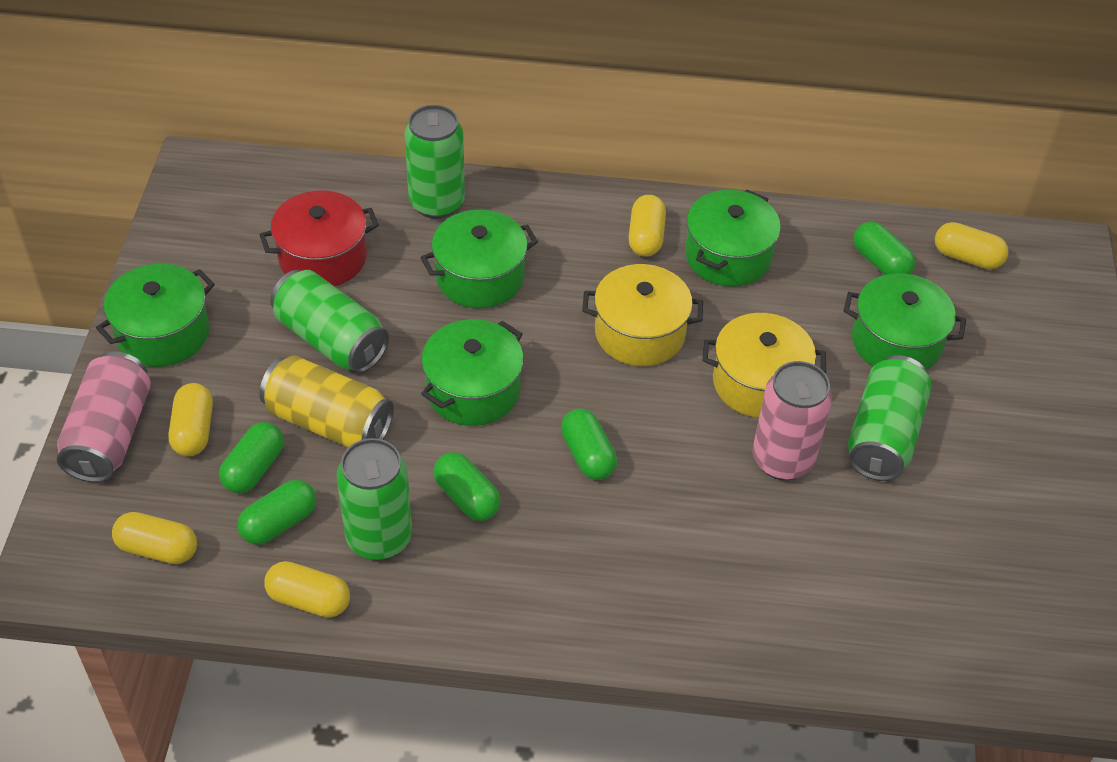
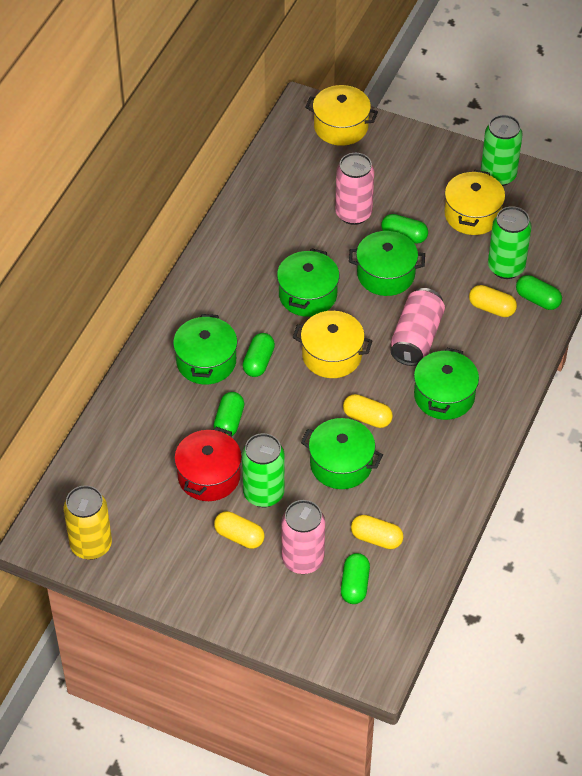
green can: 4 -> 3
pink can: 2 -> 3
yellow capsule: 5 -> 4
yellow pot: 2 -> 3

